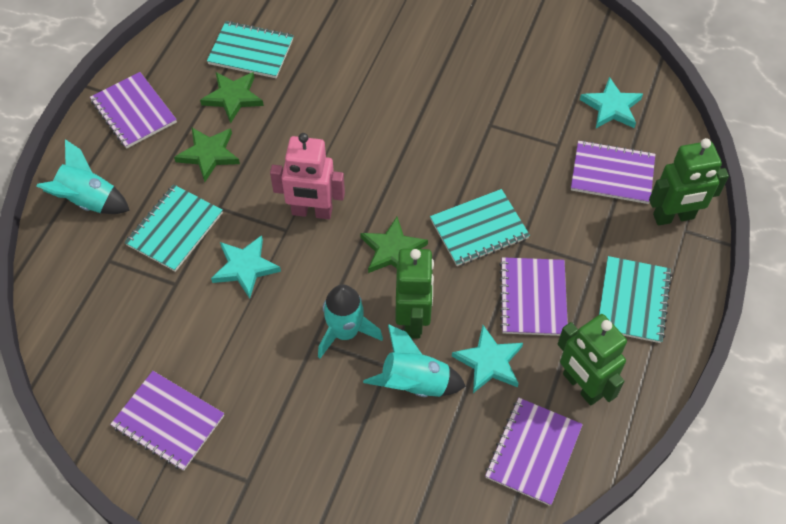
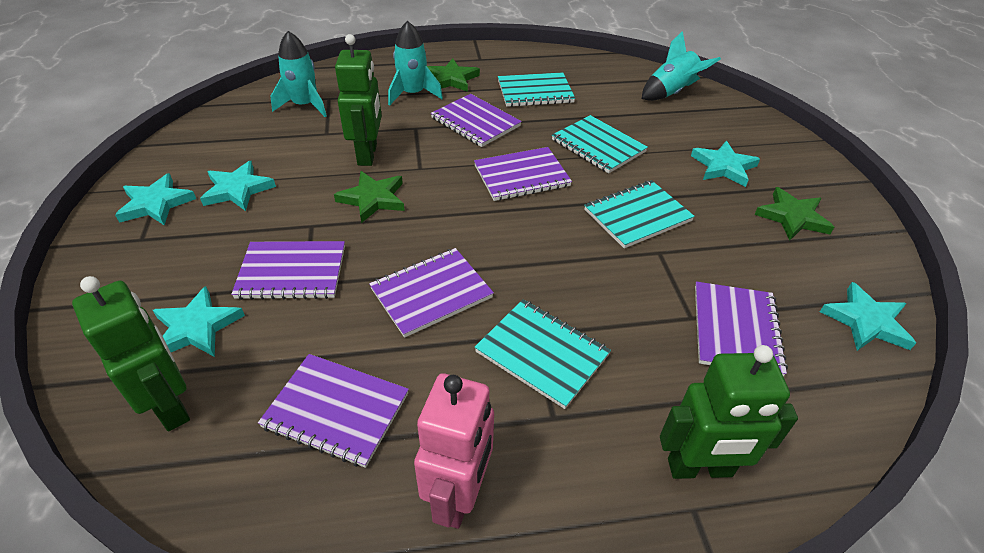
purple notebook: 5 -> 6
turquoise star: 3 -> 5

